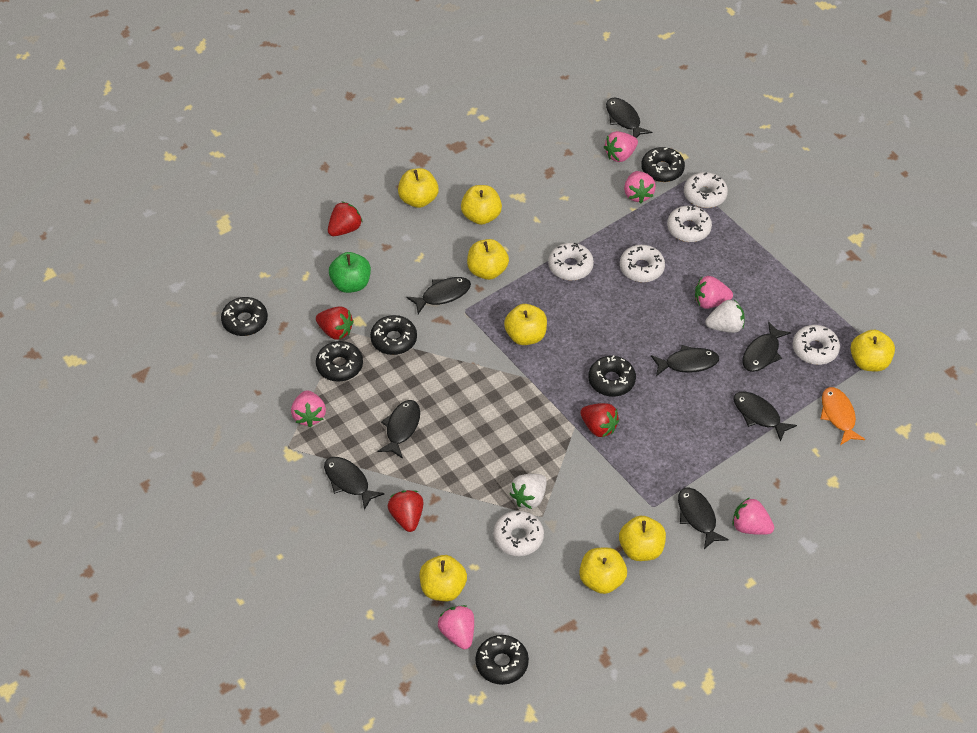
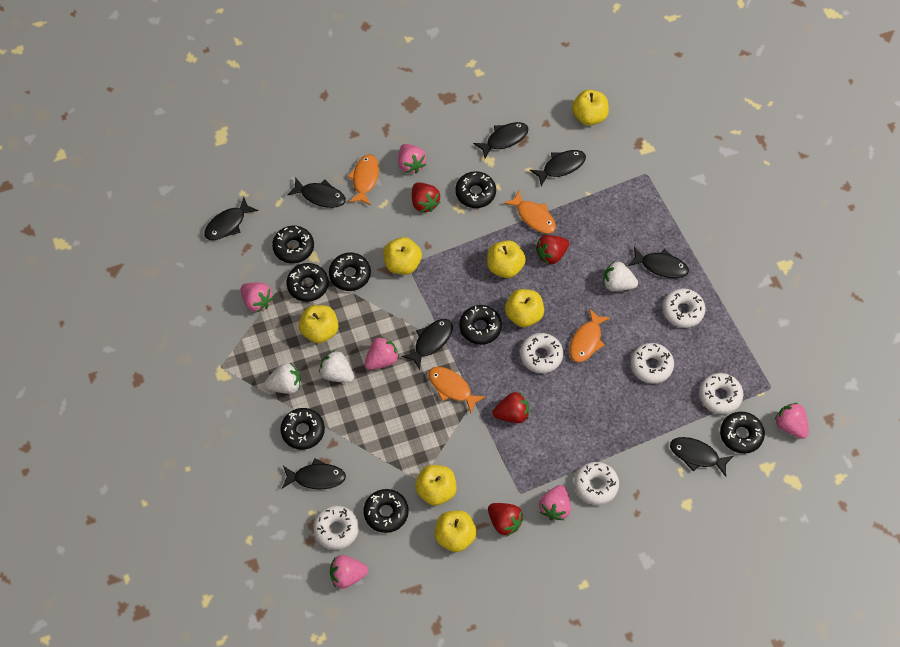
black donut: 6 -> 8
green apple: 1 -> 0
orange fish: 1 -> 4
white strawberry: 2 -> 3
yellow apple: 8 -> 7

